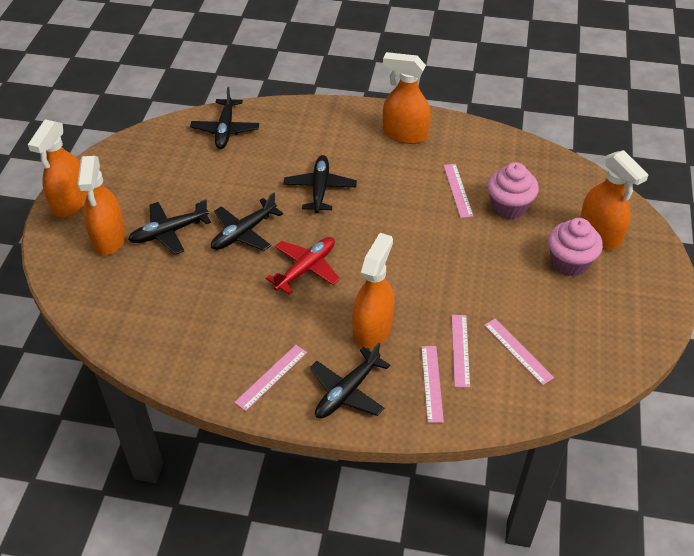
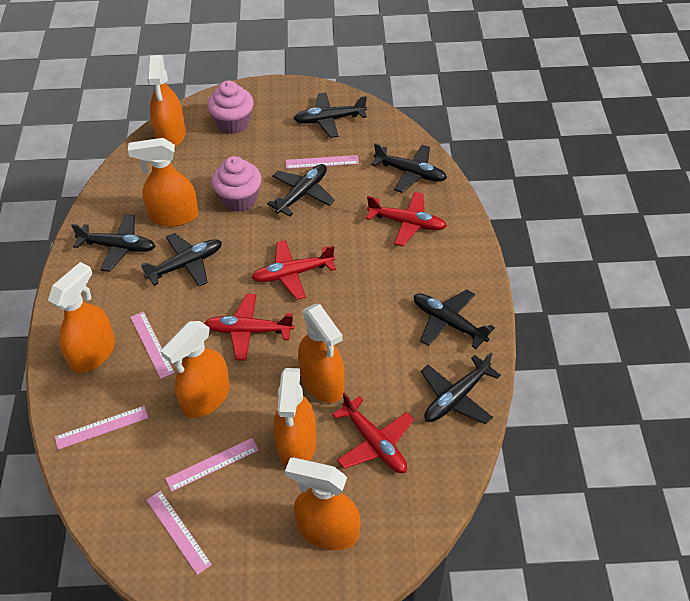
black plane: 5 -> 7
orange spray bottle: 5 -> 7
red plane: 1 -> 4

